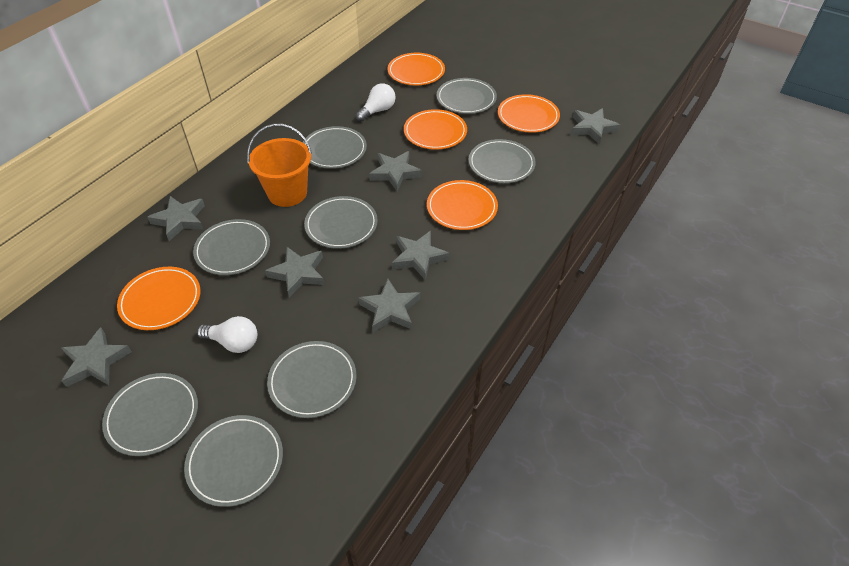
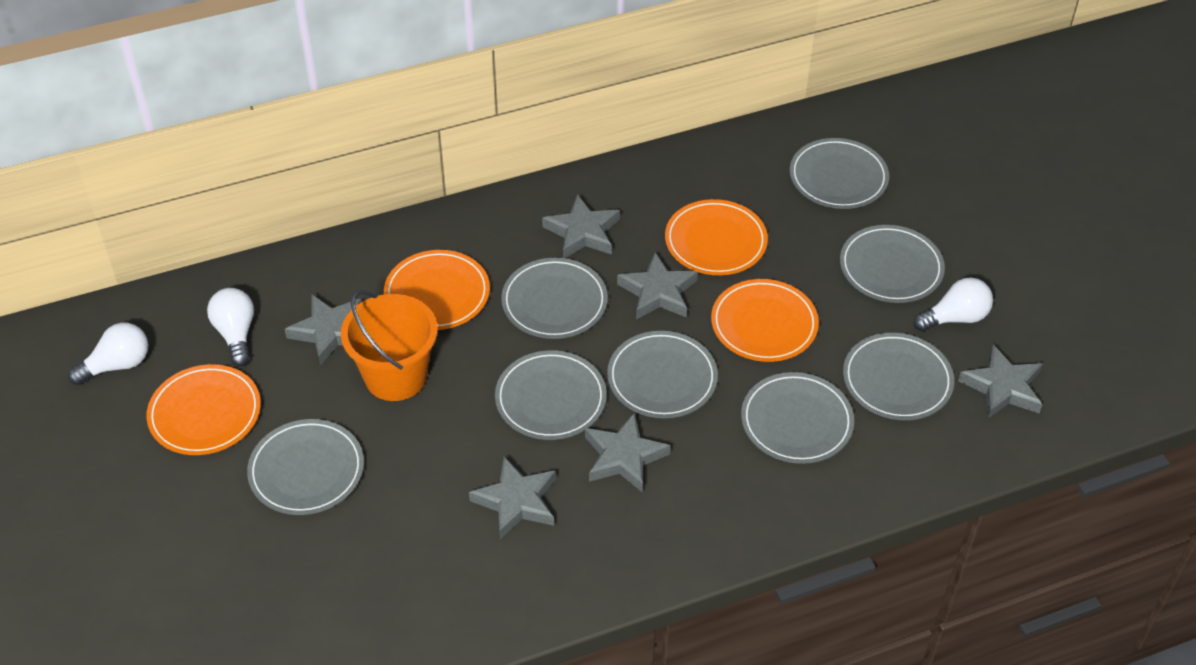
grey star: 7 -> 6
orange plate: 5 -> 4
white light bulb: 2 -> 3

